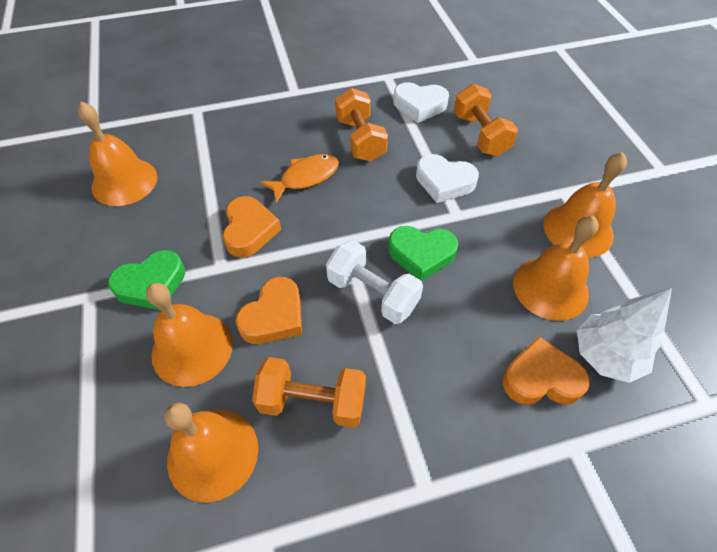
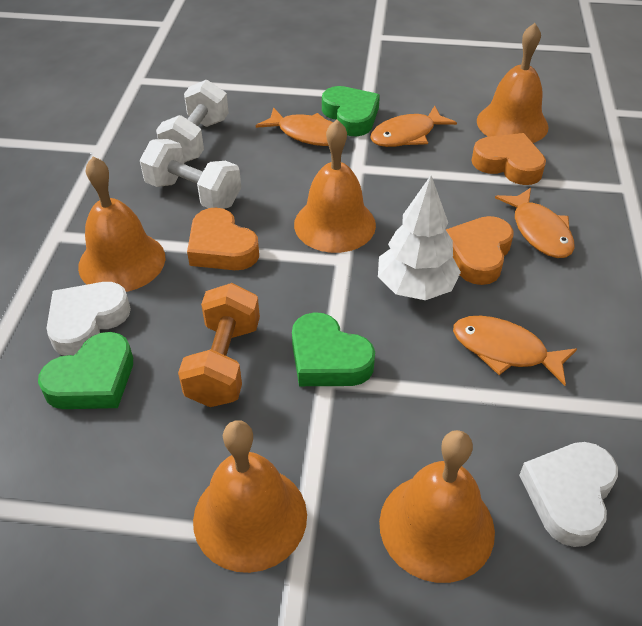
green heart: 2 -> 3
orange dumbbell: 3 -> 1
orange fish: 1 -> 4
white dumbbell: 1 -> 2

